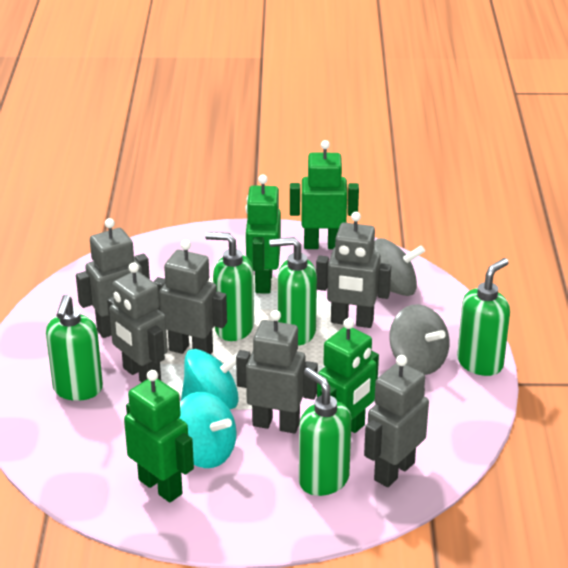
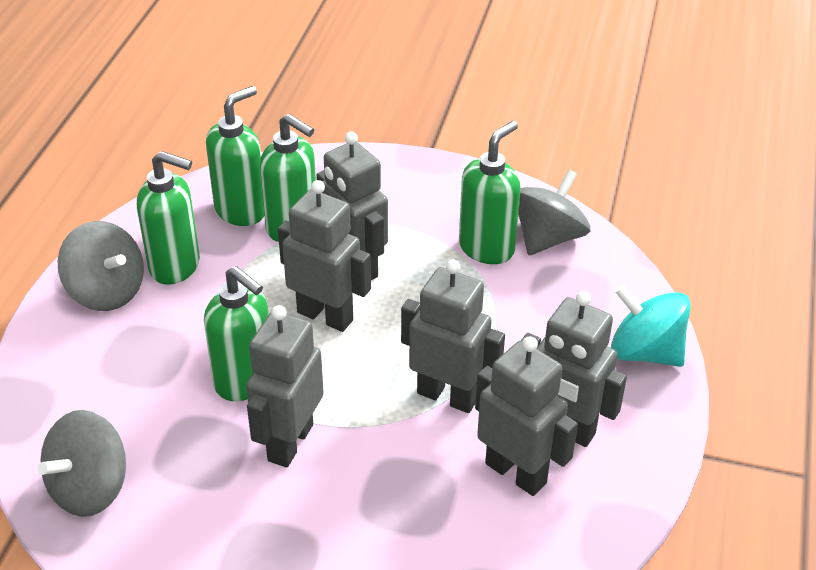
green robot: 4 -> 0
grey spinning top: 2 -> 3
turquoise spinning top: 2 -> 1

